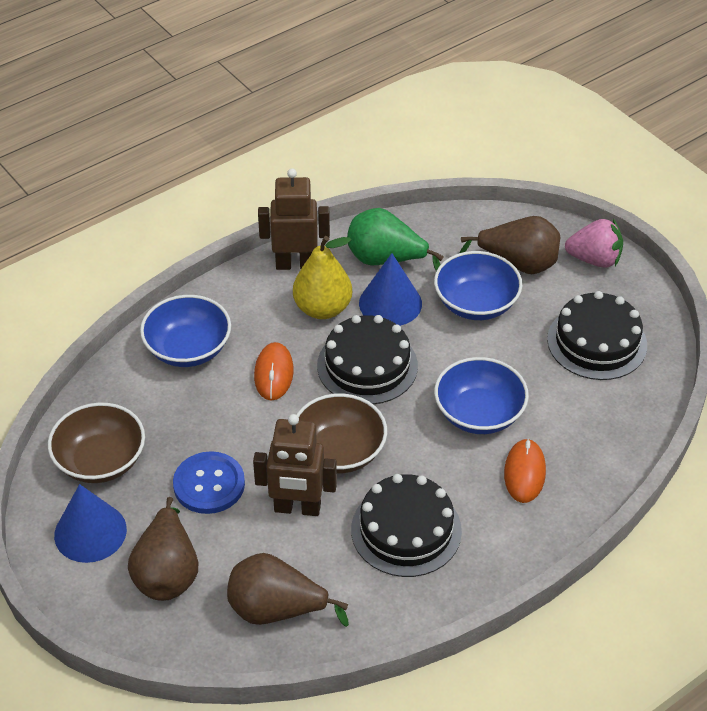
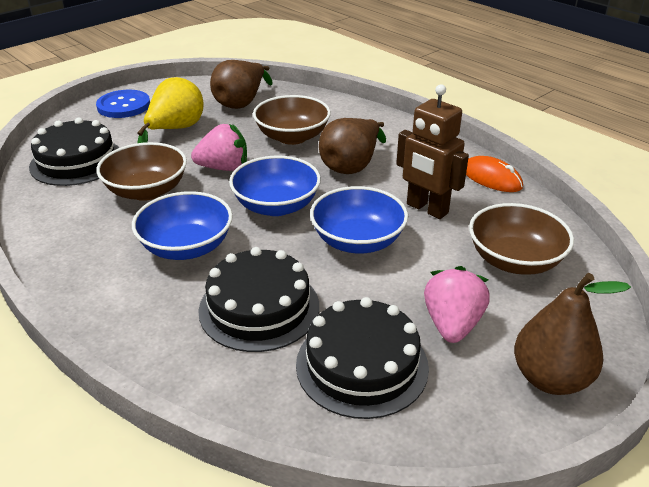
blue cone: 2 -> 0
brown bowl: 2 -> 3
brown robot: 2 -> 1
green pear: 1 -> 0
orange mouse: 2 -> 1
pink strawberry: 1 -> 2

